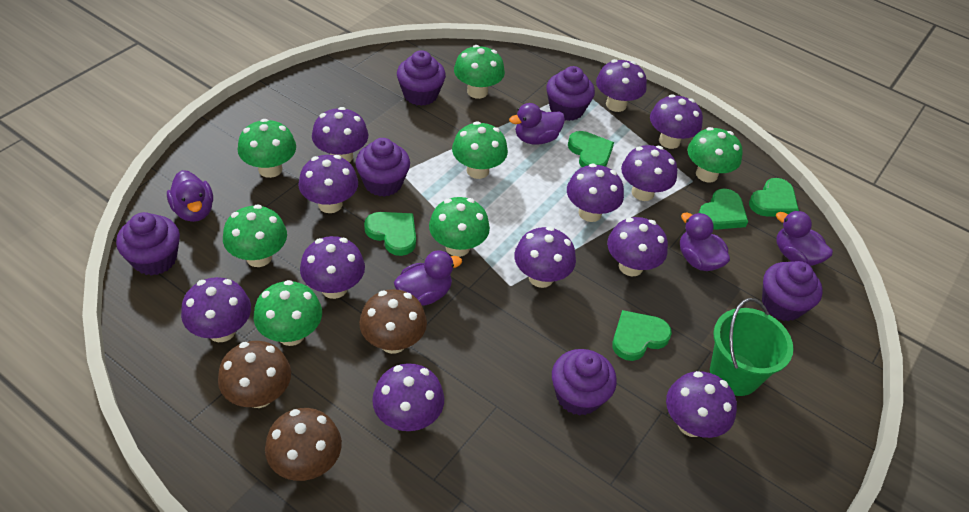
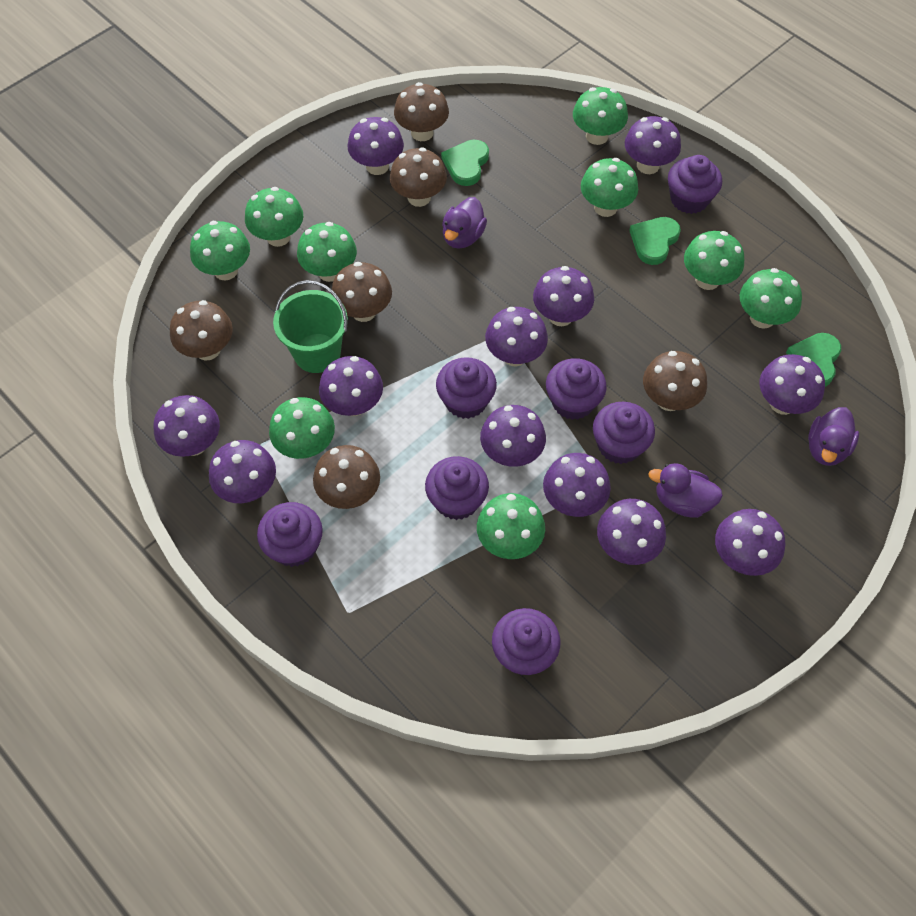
brown mushroom: 3 -> 6
green heart: 5 -> 3
green mushroom: 7 -> 9
purple cupcake: 6 -> 7
purple duck: 5 -> 3

